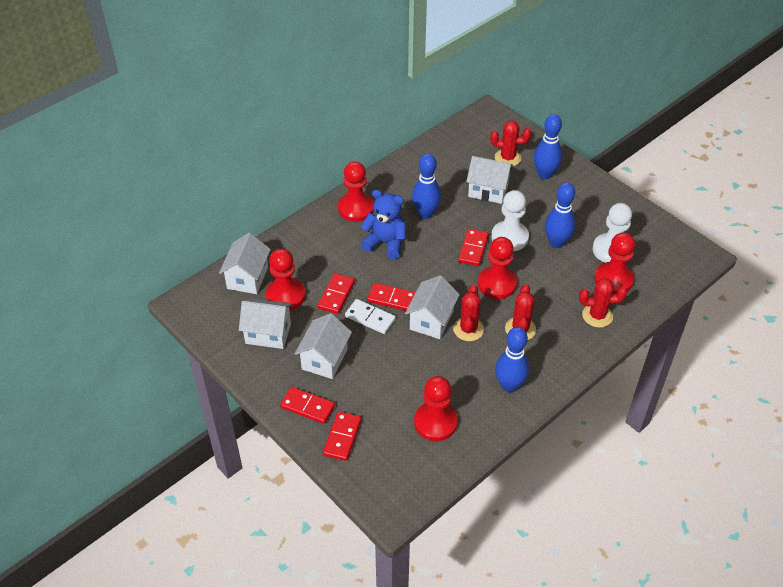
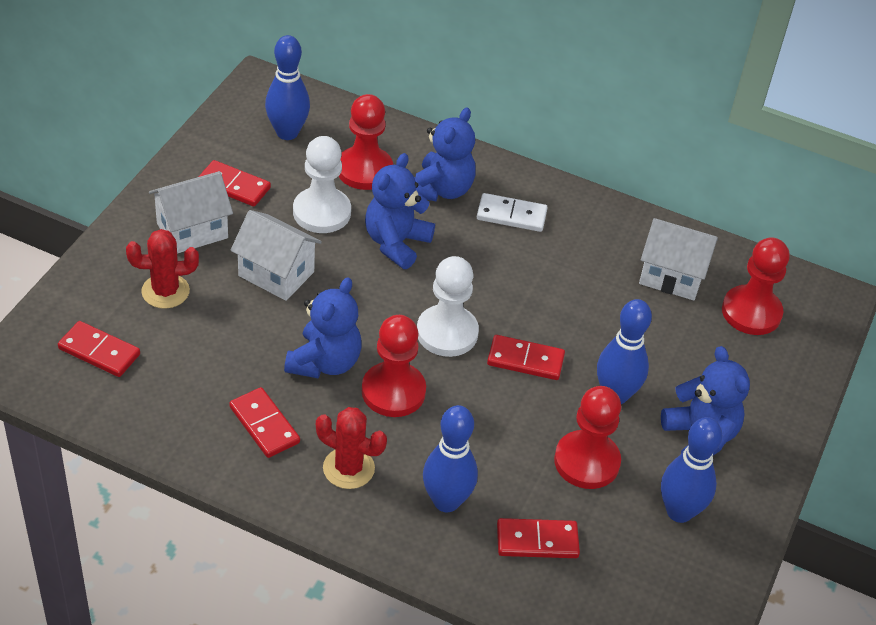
blue teddy bear: 1 -> 4
red cactus: 4 -> 2
red pawn: 5 -> 4
white house: 5 -> 3

